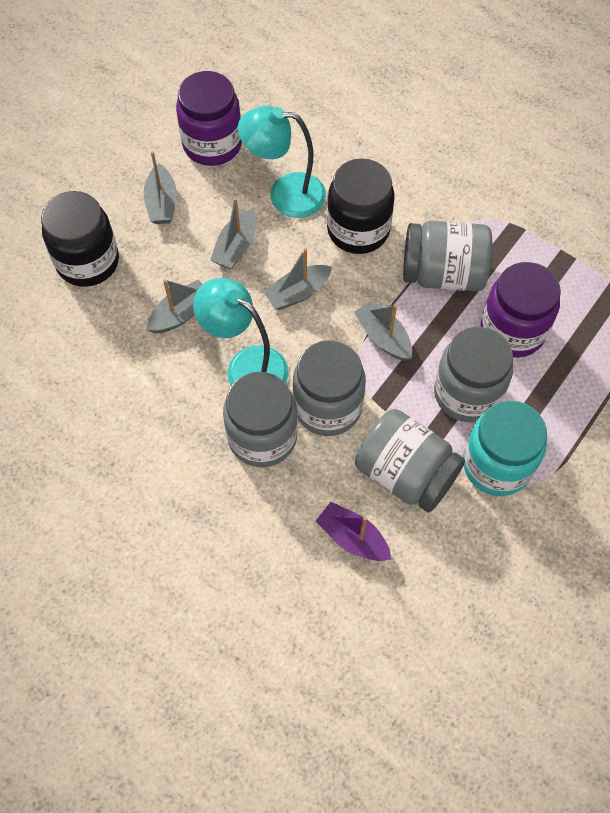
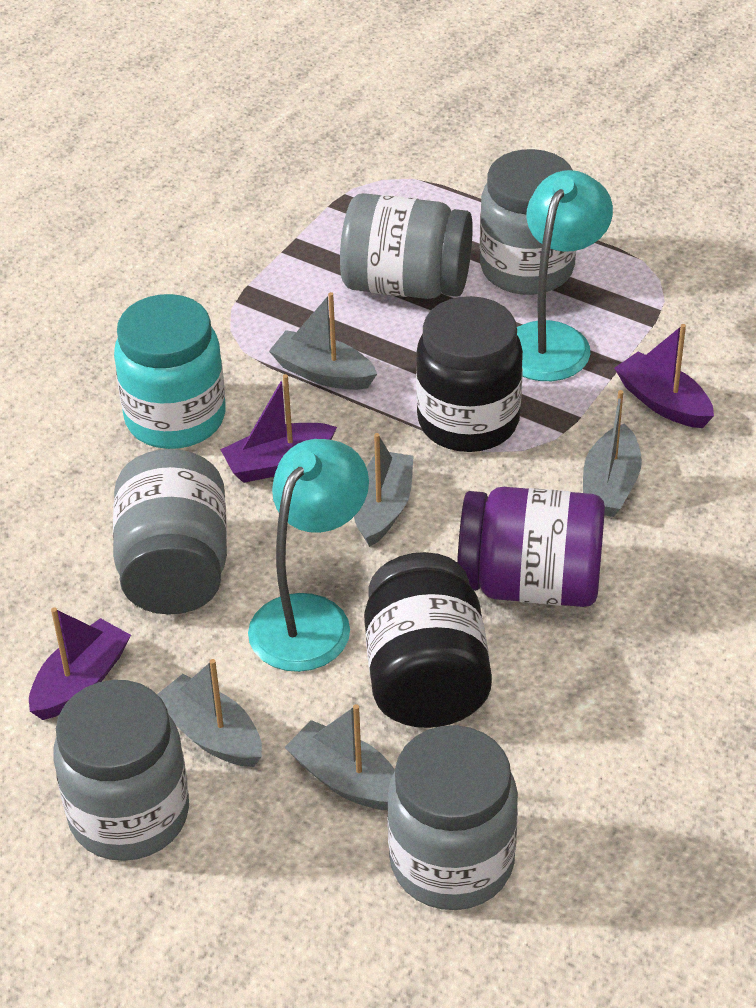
purple boat: 1 -> 3
purple jar: 2 -> 1

